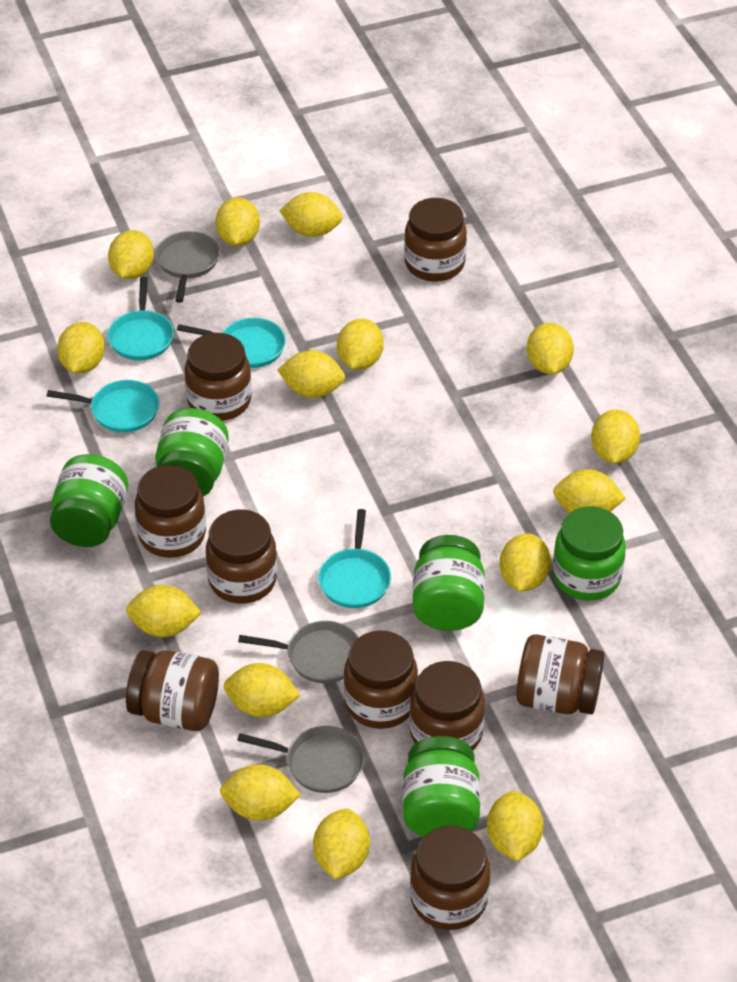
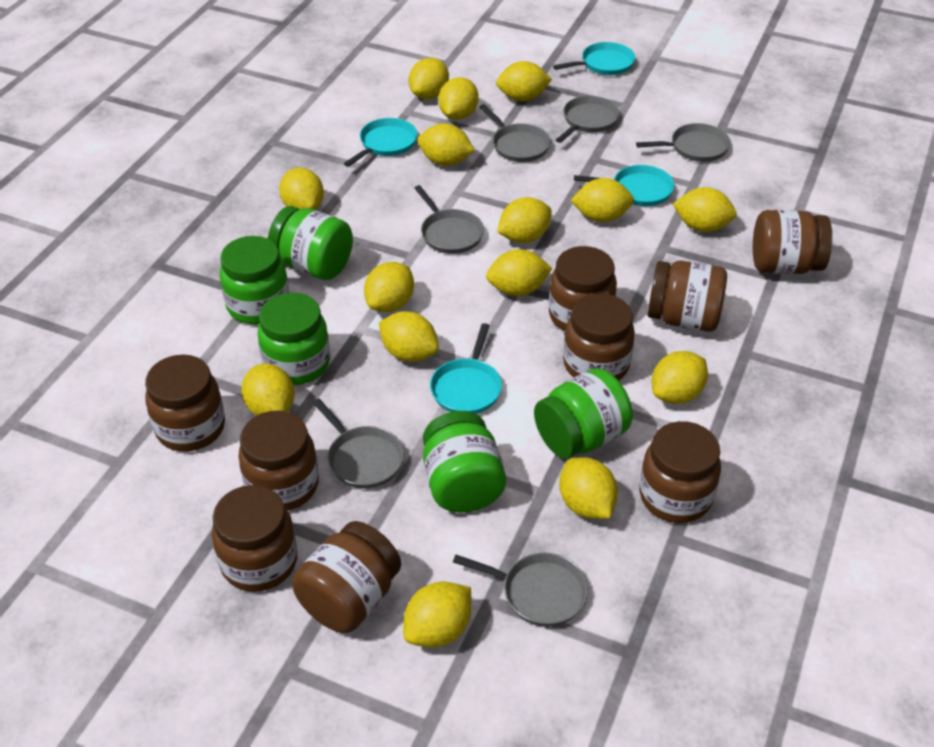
grey pan: 3 -> 6

